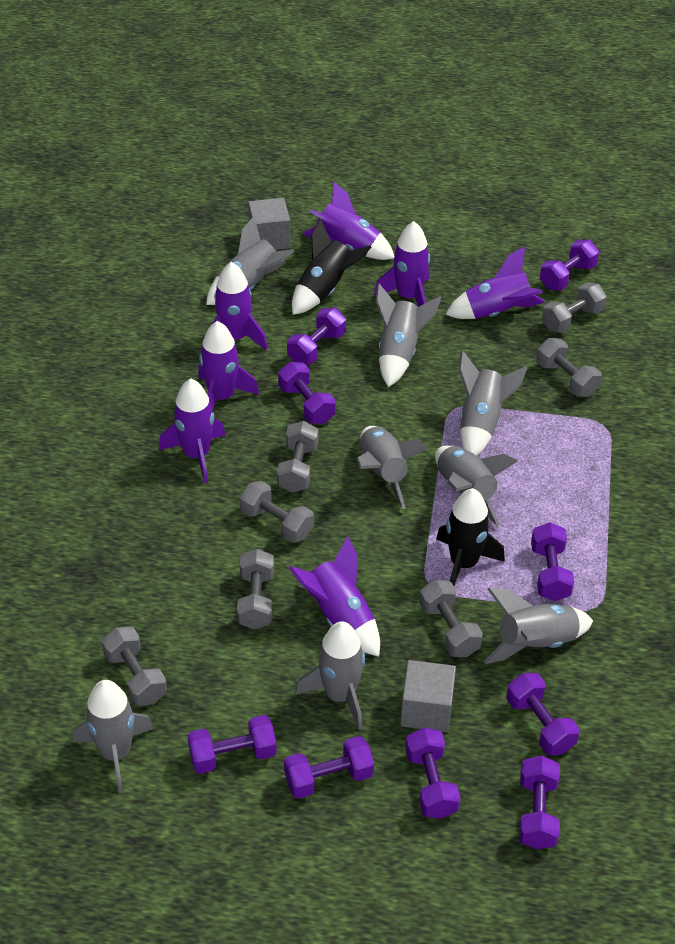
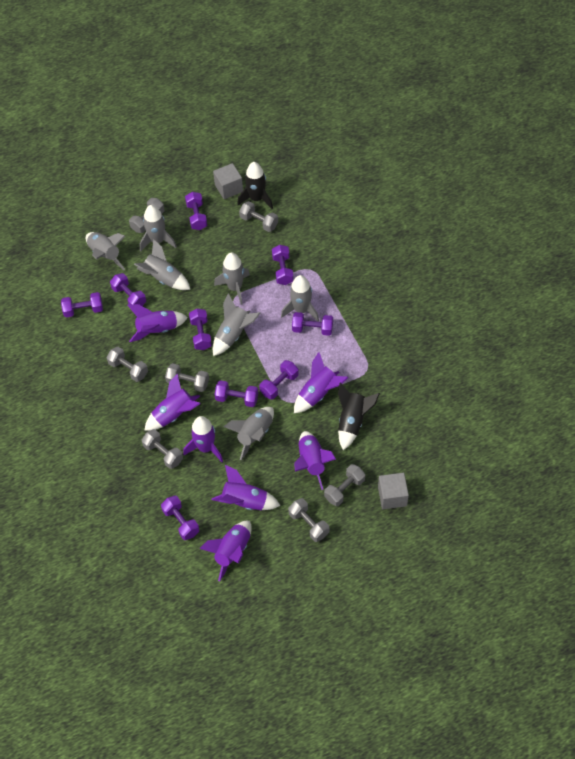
grey rocket: 8 -> 7

